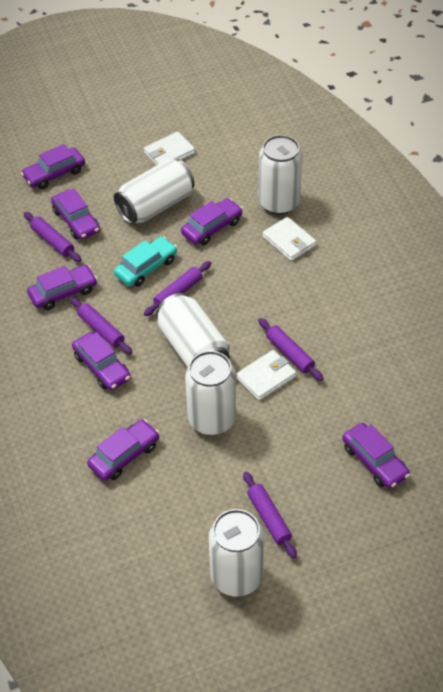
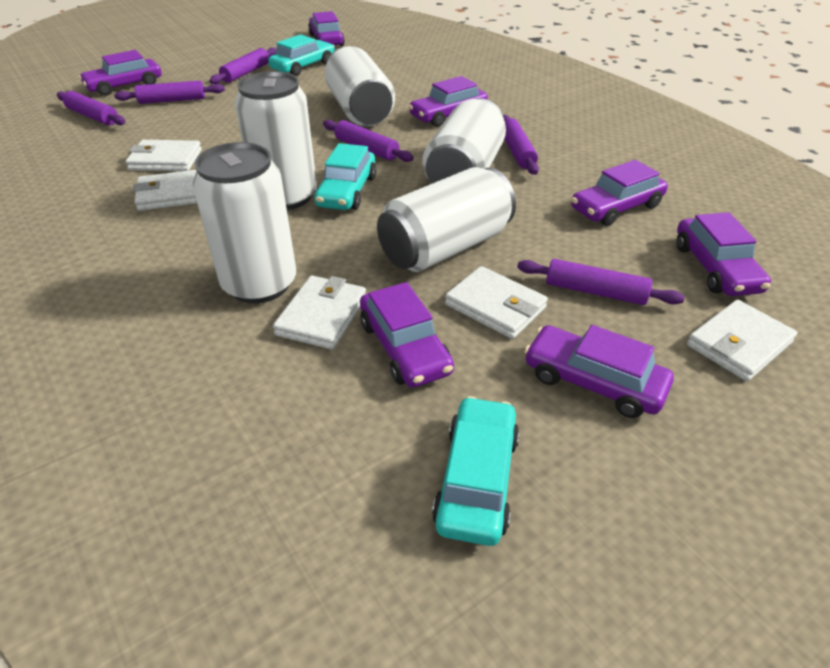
purple rolling pin: 5 -> 6
turquoise car: 1 -> 3
white wallet: 3 -> 5

